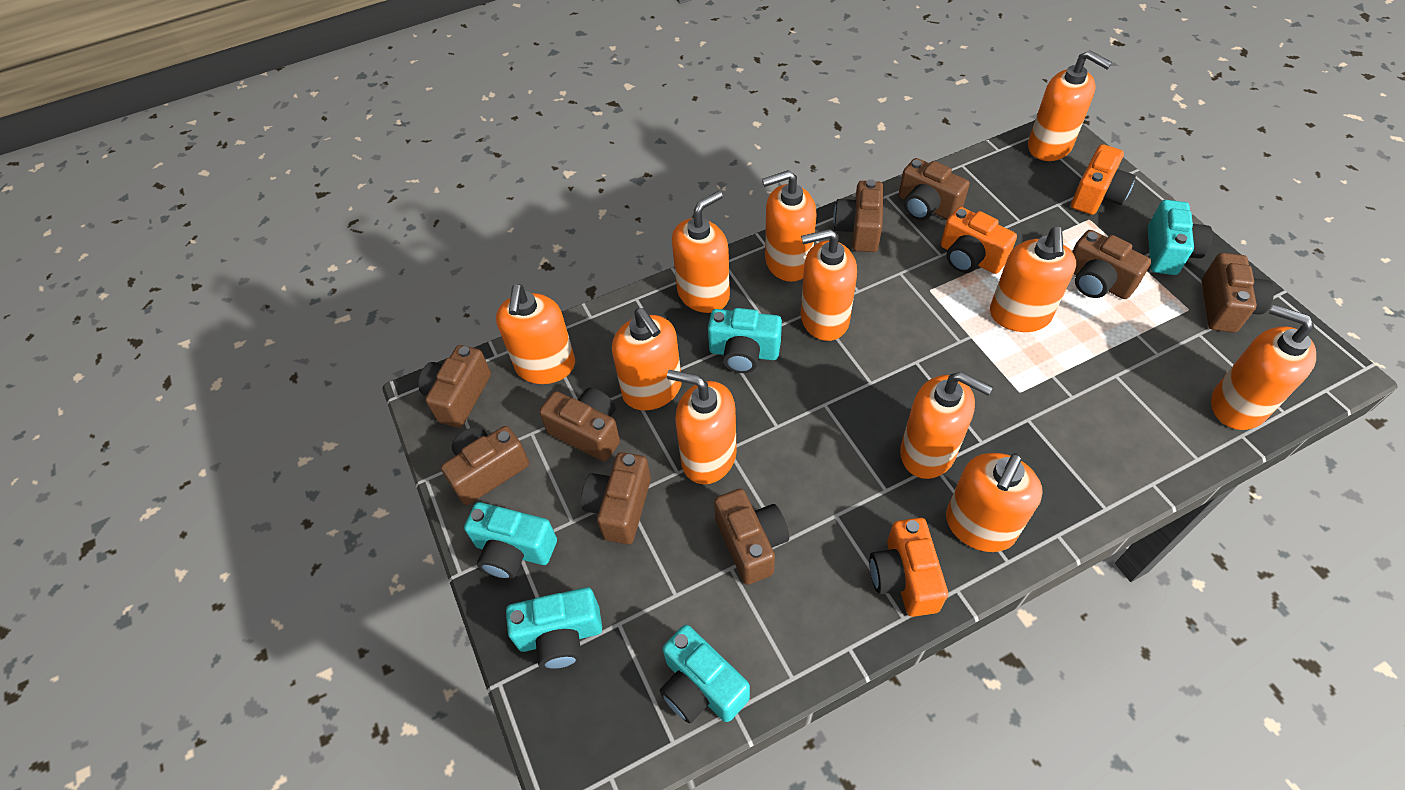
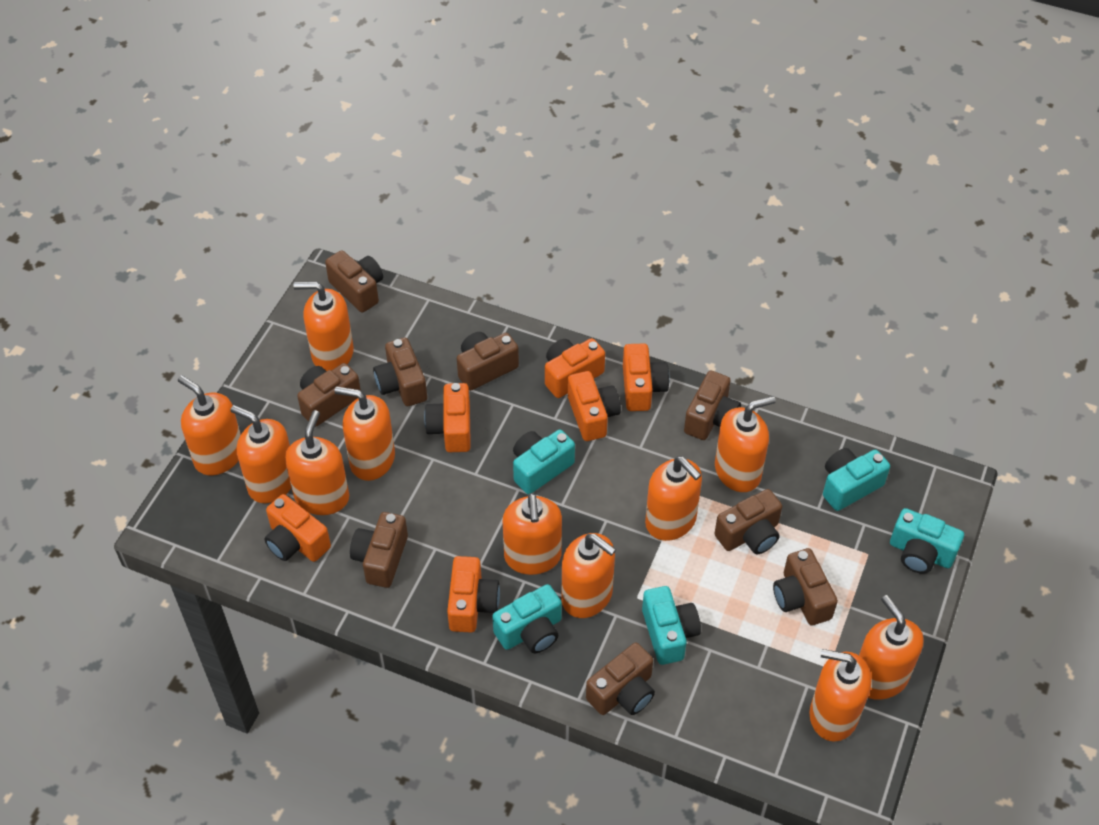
orange camera: 3 -> 6

